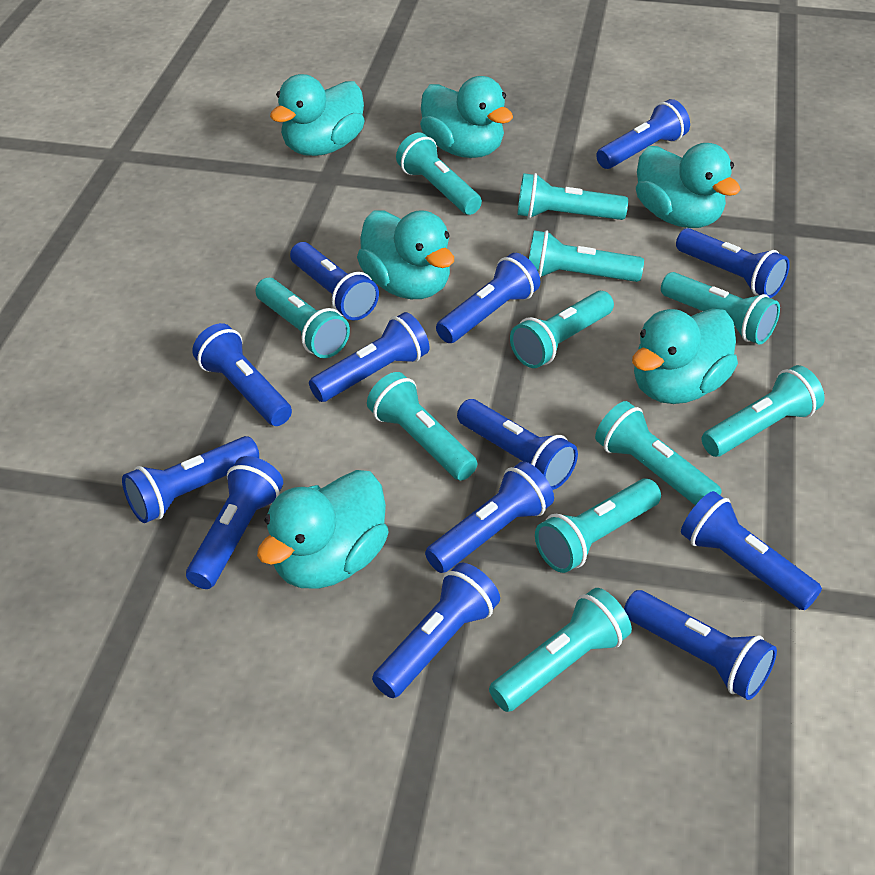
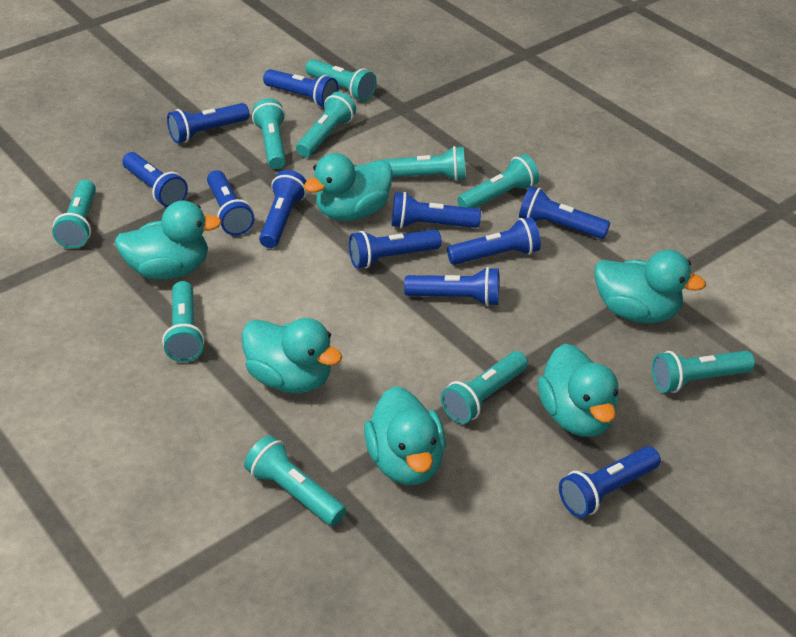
blue flashlight: 13 -> 11
turquoise flashlight: 11 -> 10

